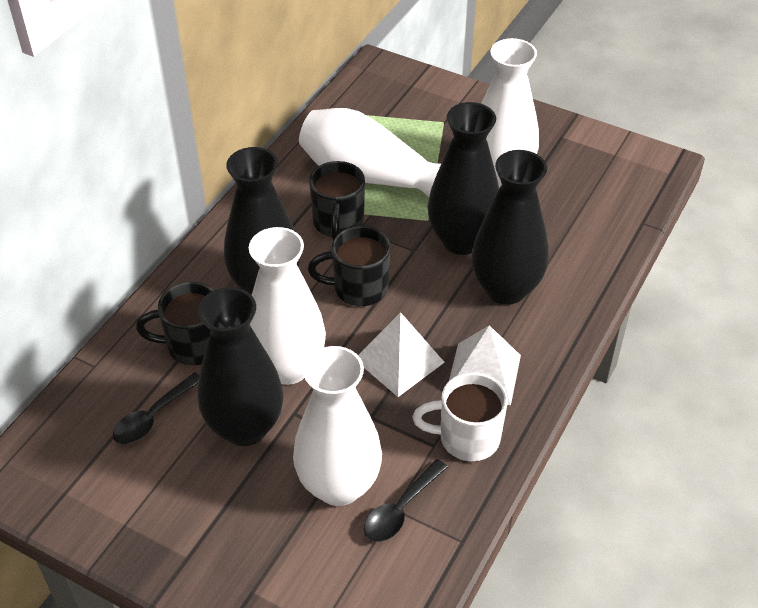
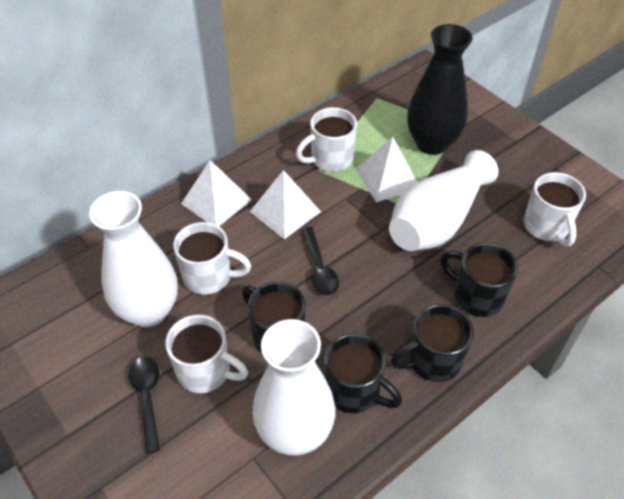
black mug: 3 -> 4
black vase: 4 -> 1
white mug: 1 -> 4
white pyramid: 2 -> 3
white vase: 4 -> 3

